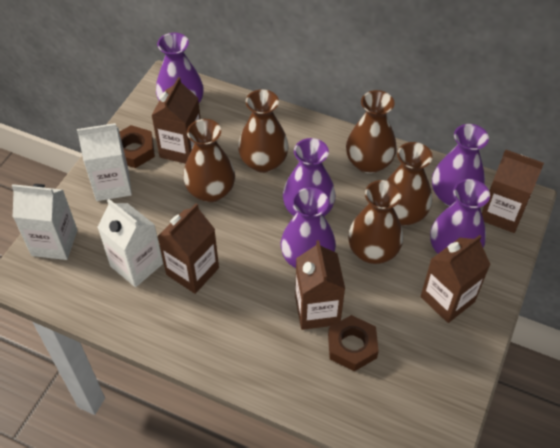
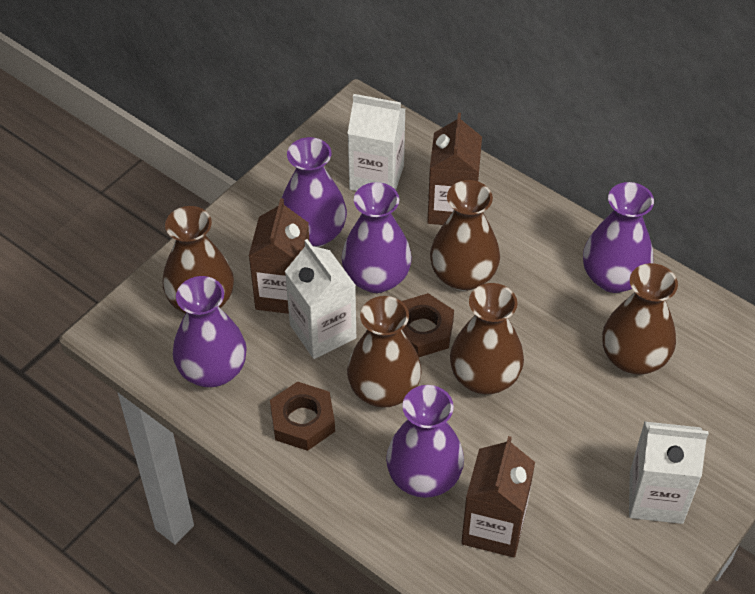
brown carton: 5 -> 3

